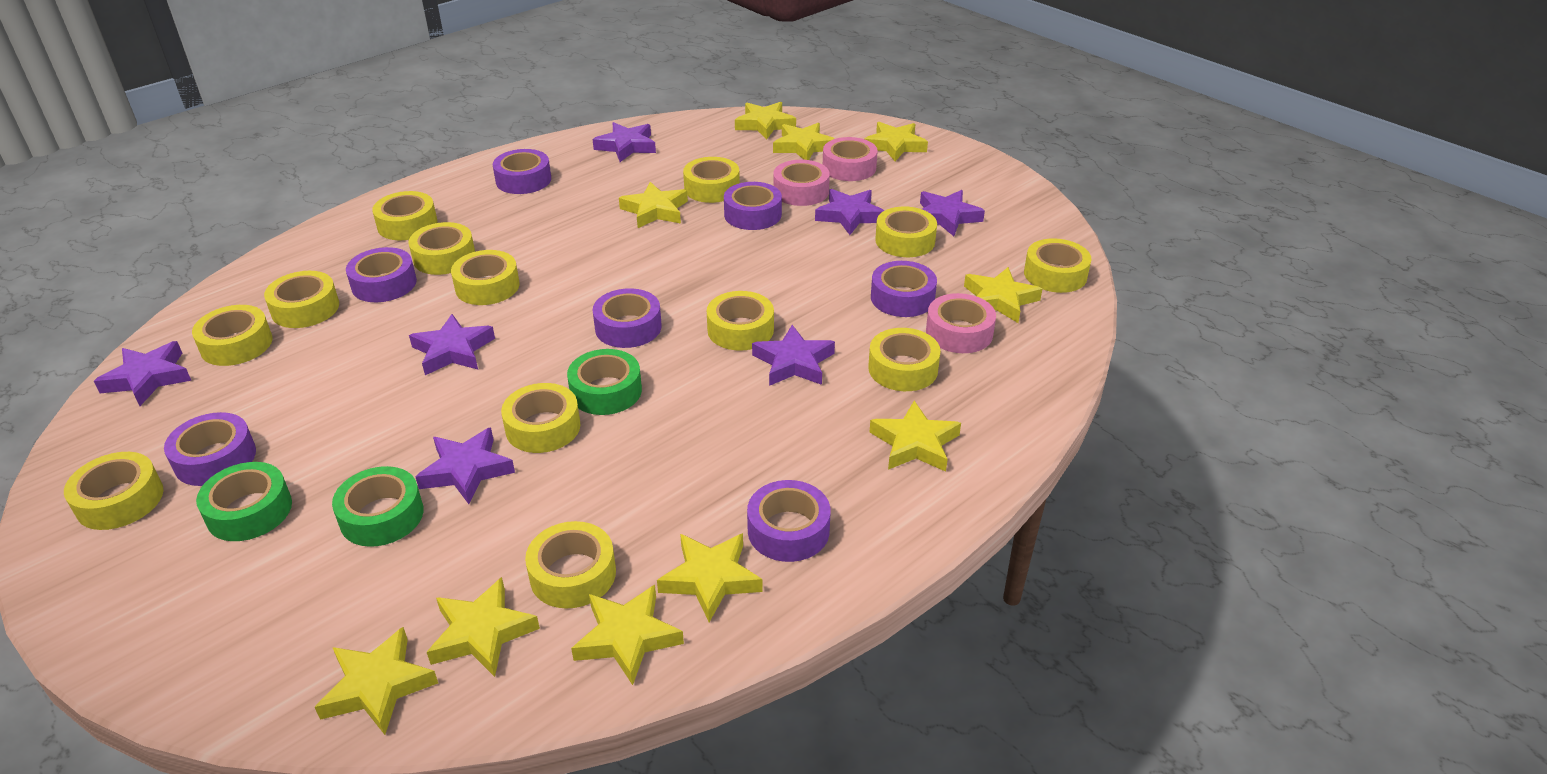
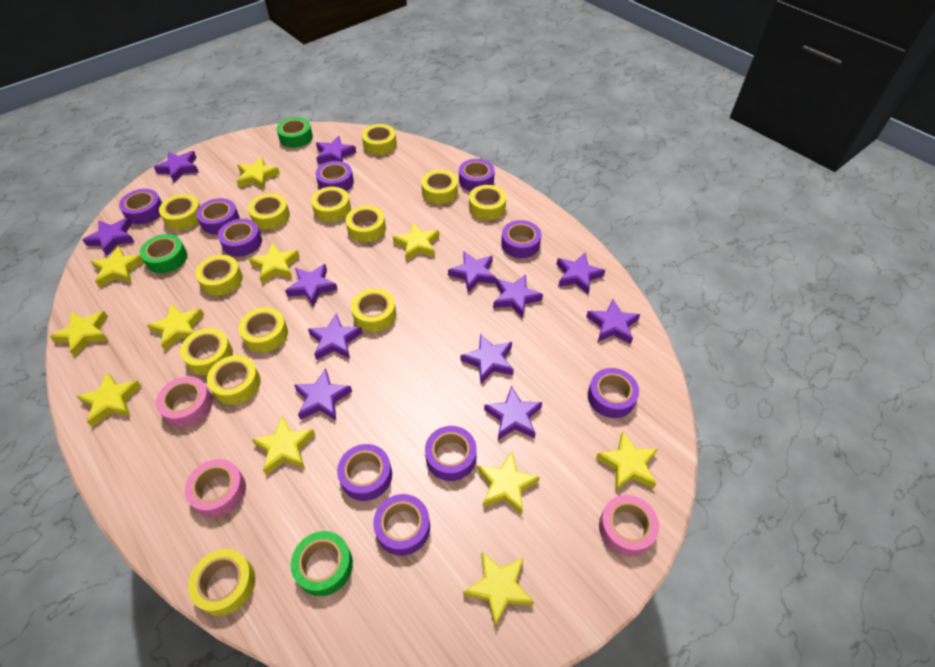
purple star: 7 -> 12
purple tape: 7 -> 10
yellow star: 10 -> 11

